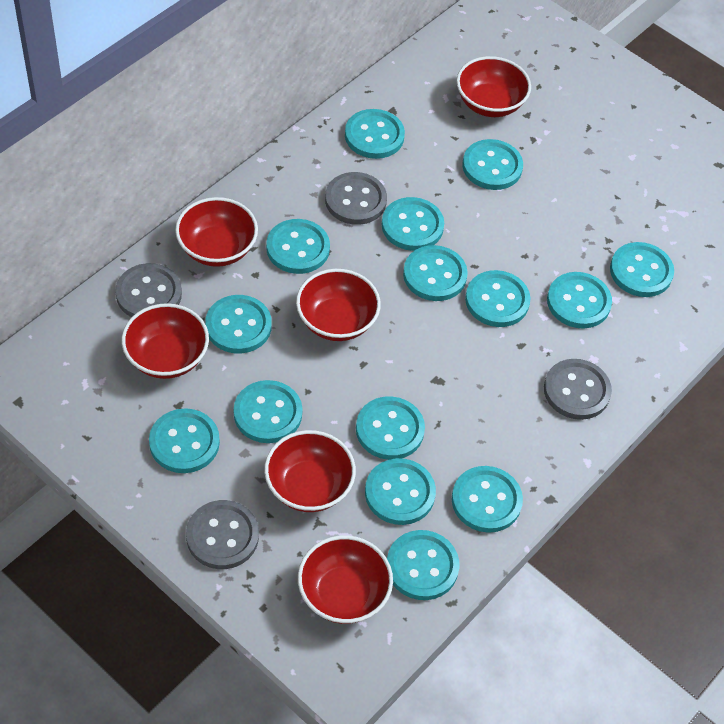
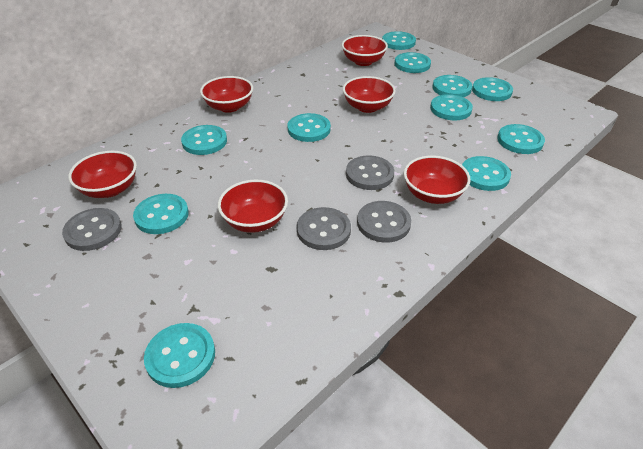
turquoise button: 15 -> 11

